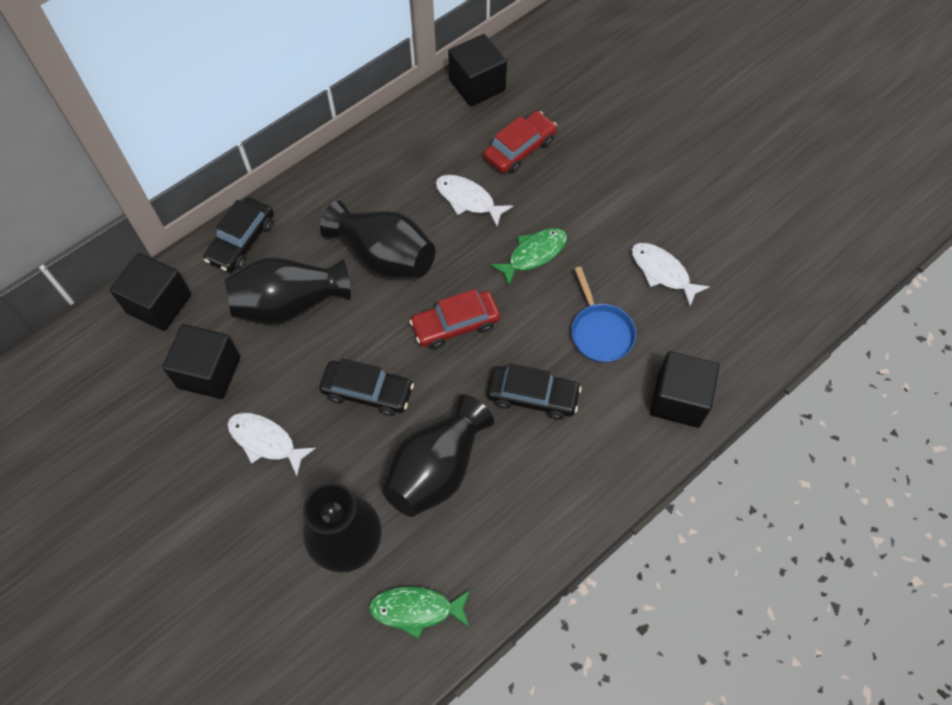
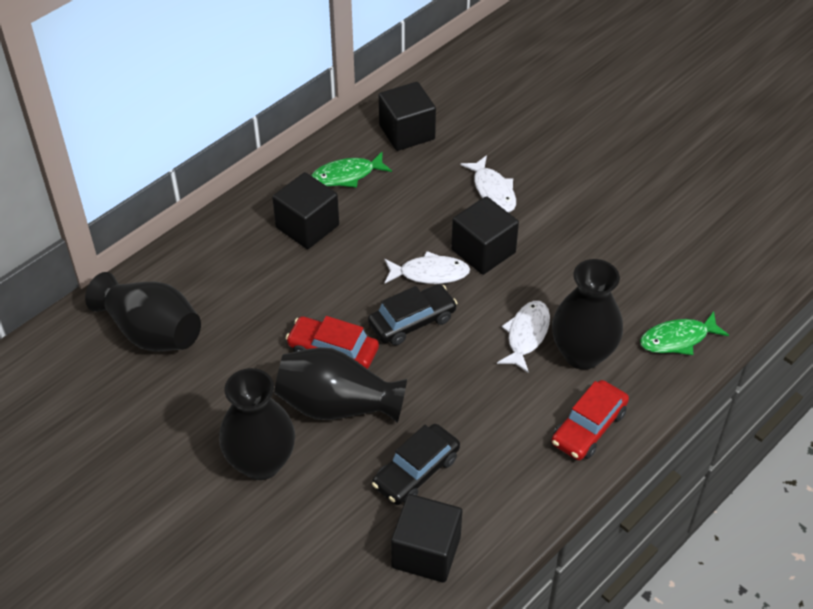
black car: 3 -> 2
blue pan: 1 -> 0

